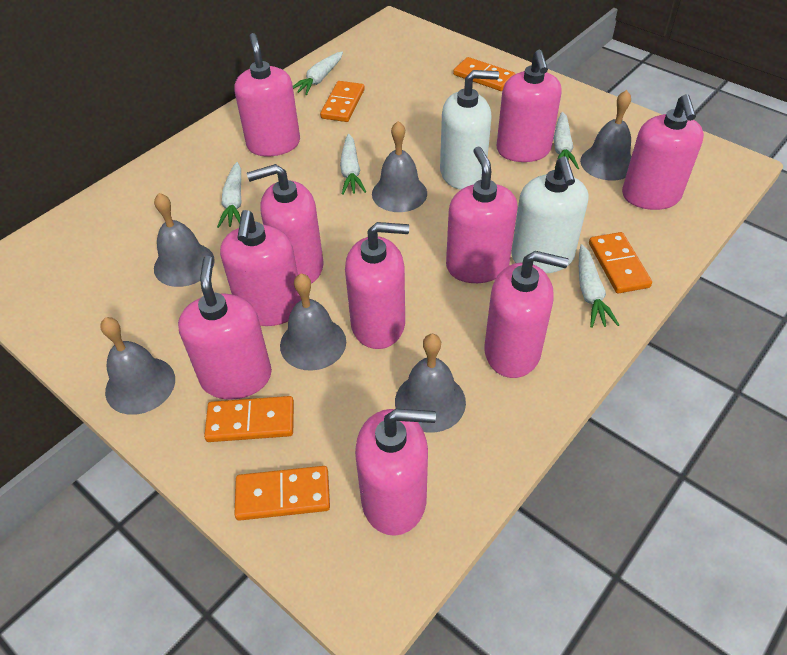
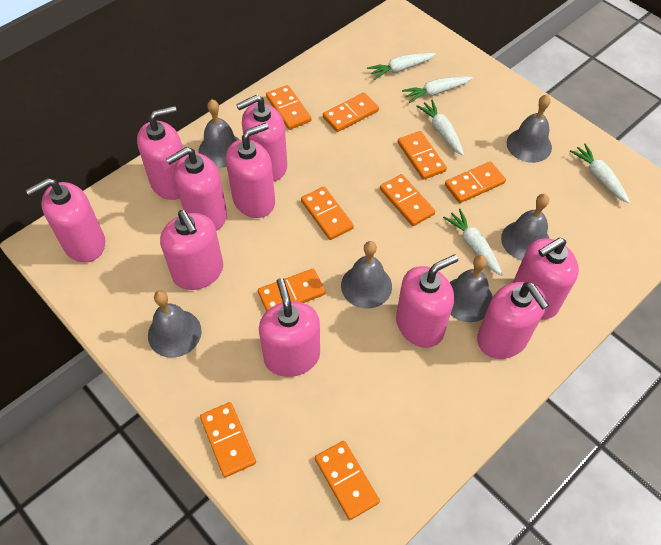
orange domino: 5 -> 9
white soap dispenser: 2 -> 0

